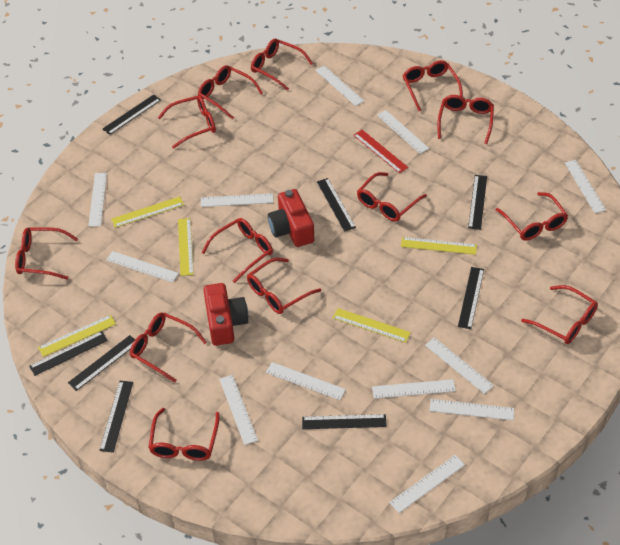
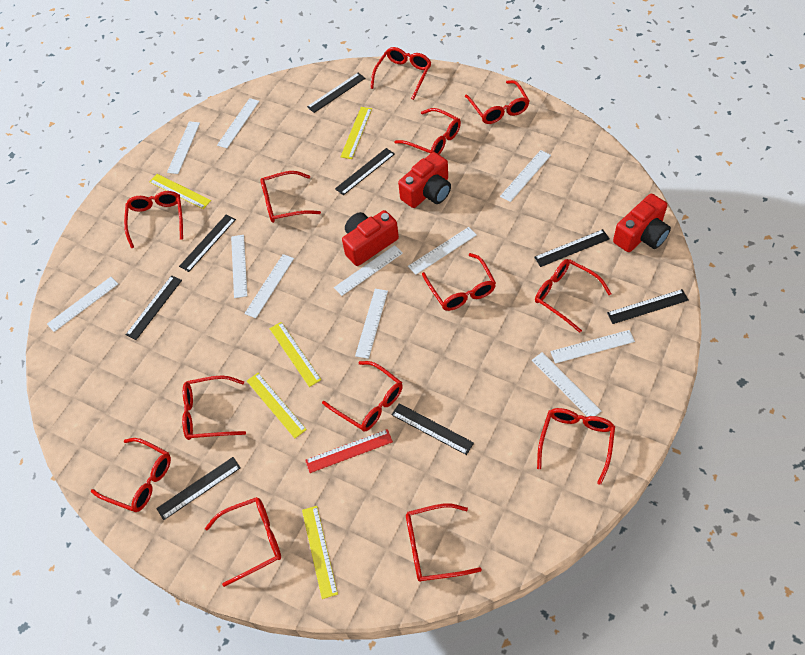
red camera: 2 -> 3
white ruler: 12 -> 11

